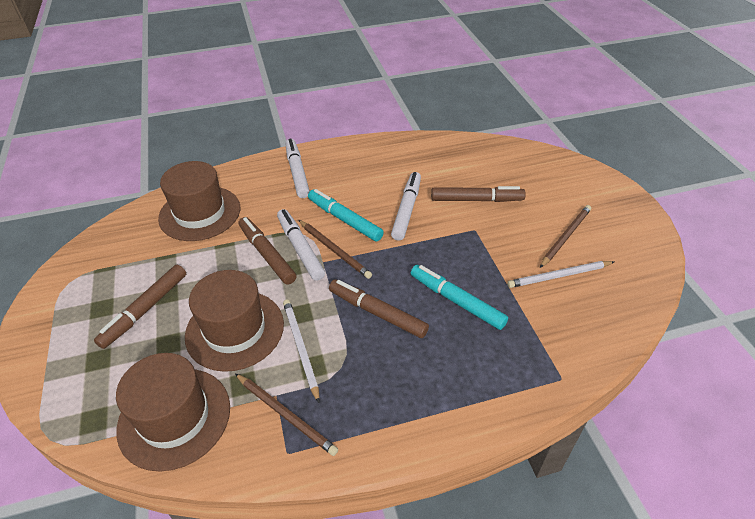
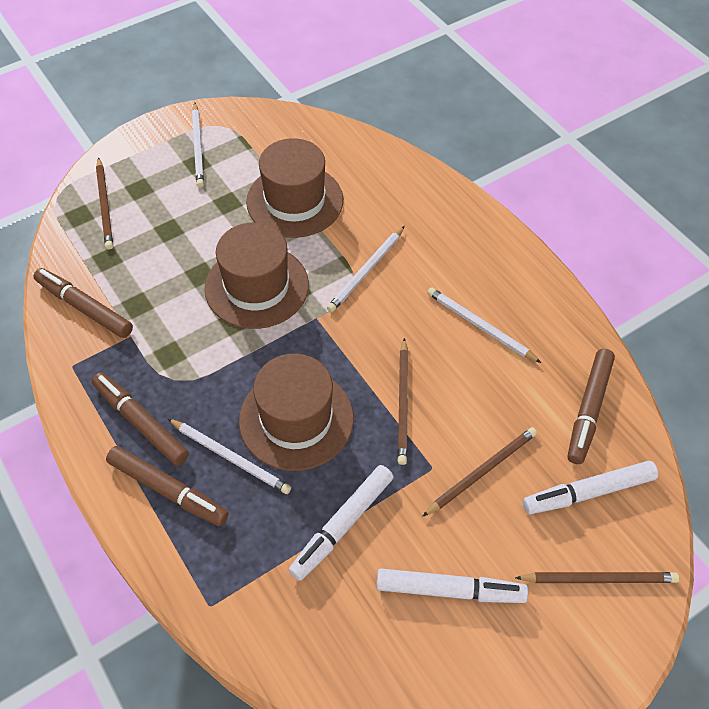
brown pencil: 3 -> 4
turquoise marker: 2 -> 0
white pencil: 2 -> 4

